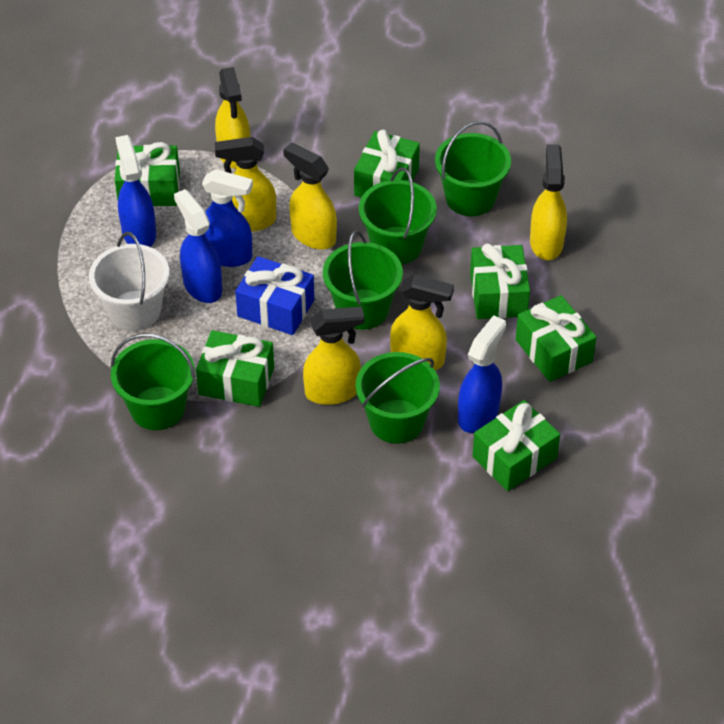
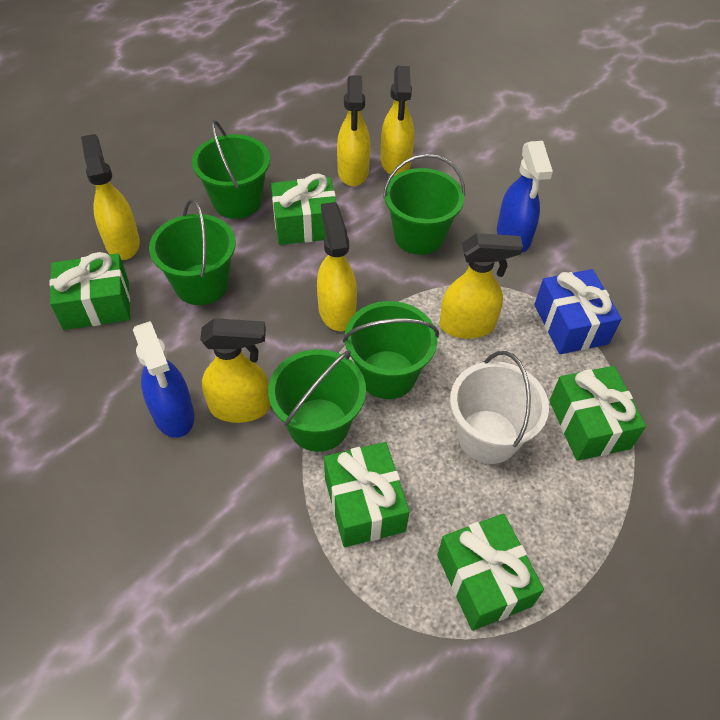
blue spray bottle: 4 -> 2
green gift: 6 -> 5

